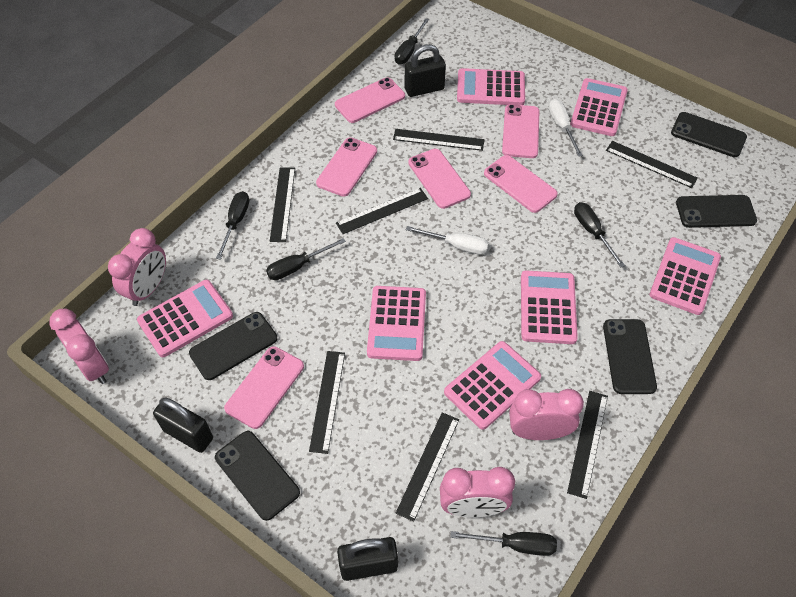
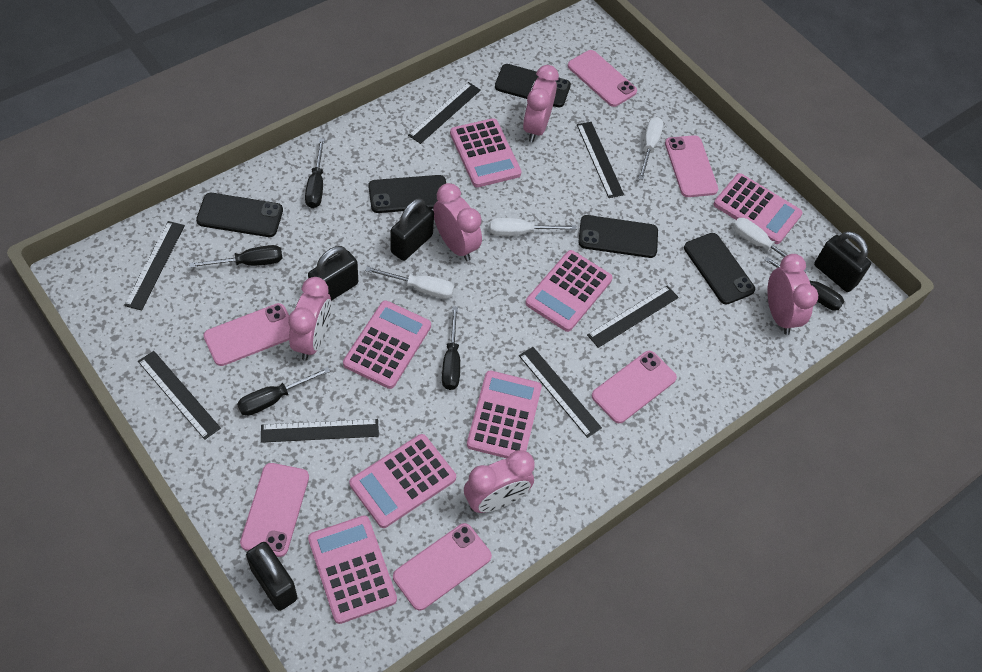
black padlock: 3 -> 4
pink clock: 4 -> 5
white screwdriver: 2 -> 4

